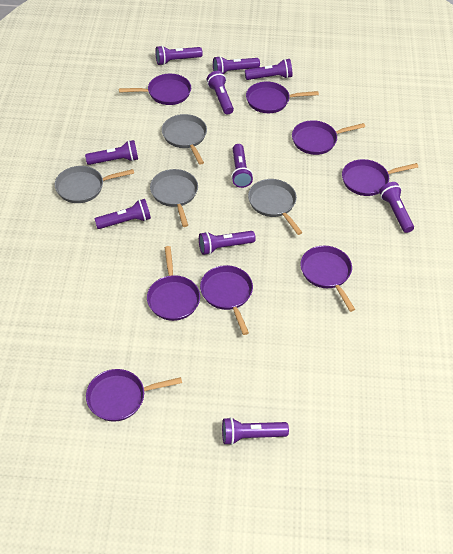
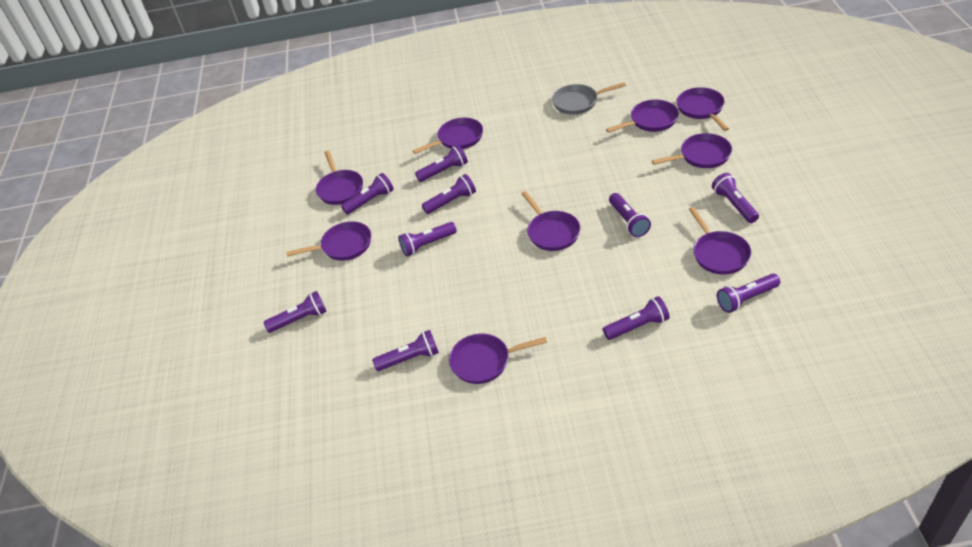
grey pan: 4 -> 1
purple pan: 8 -> 9

